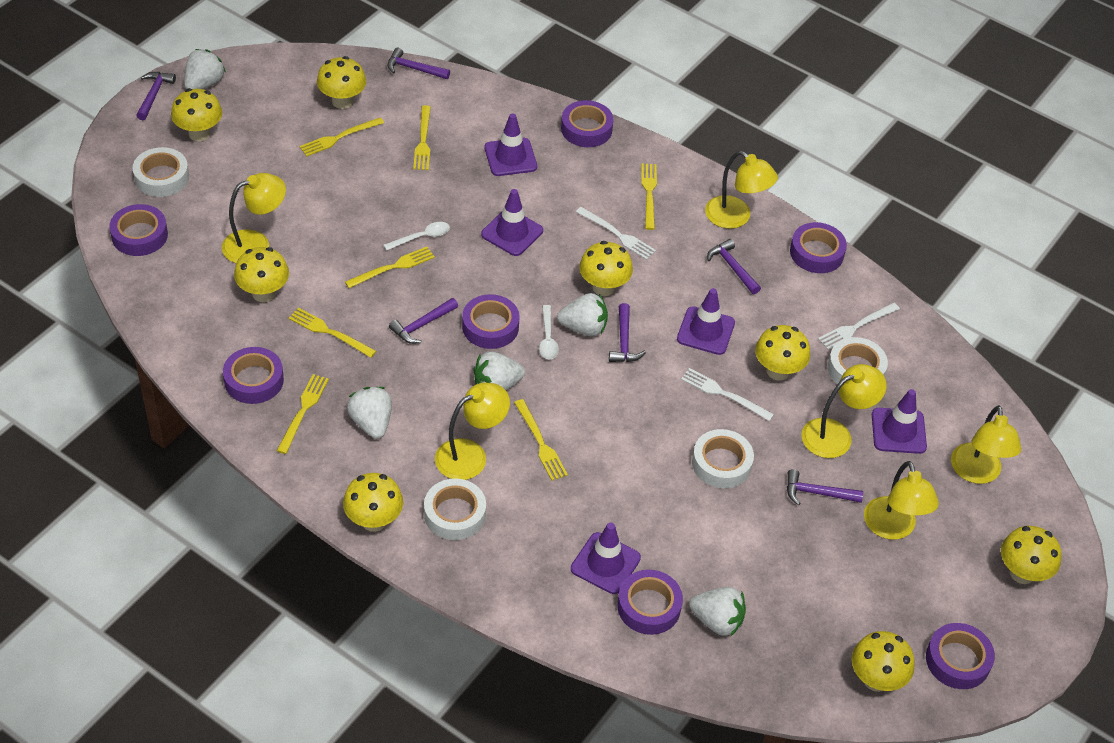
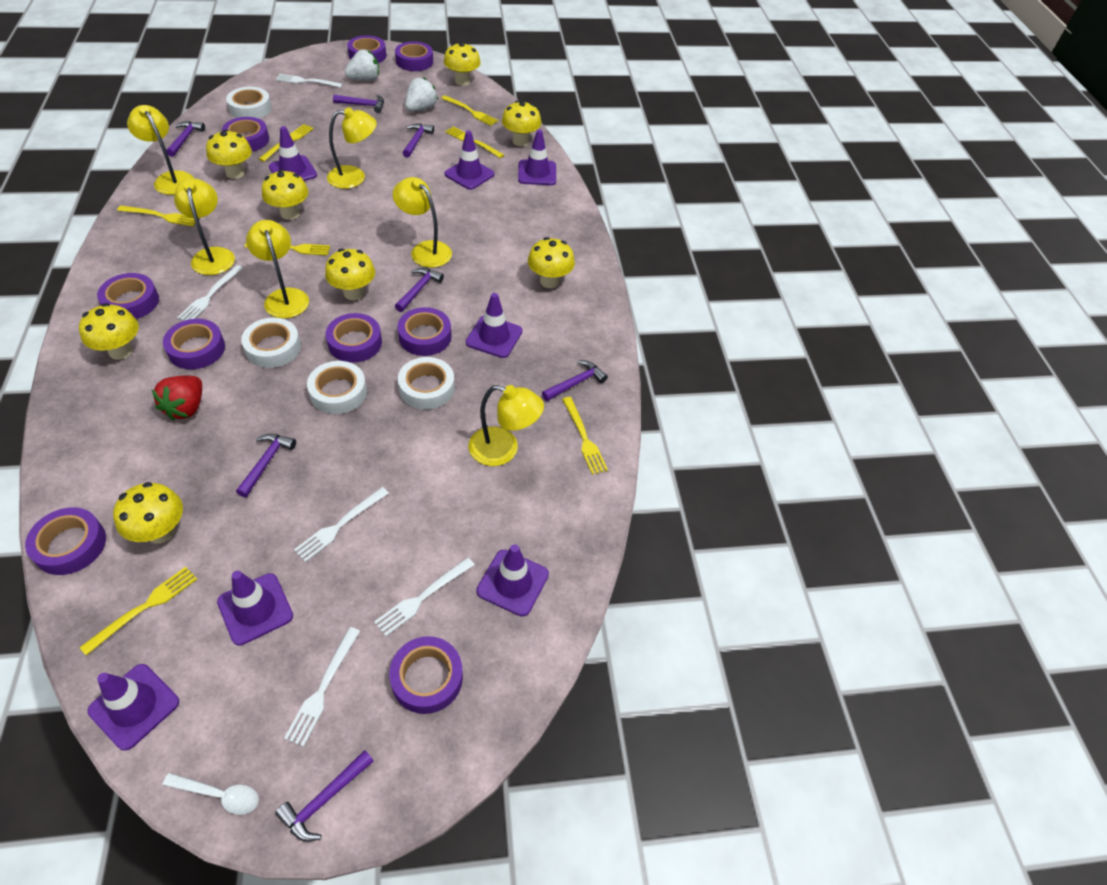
purple hammer: 6 -> 7
purple tape: 7 -> 9
purple traffic cone: 5 -> 7
red strawberry: 0 -> 1
white fork: 3 -> 5
white spoon: 2 -> 1
white strawberry: 5 -> 2

